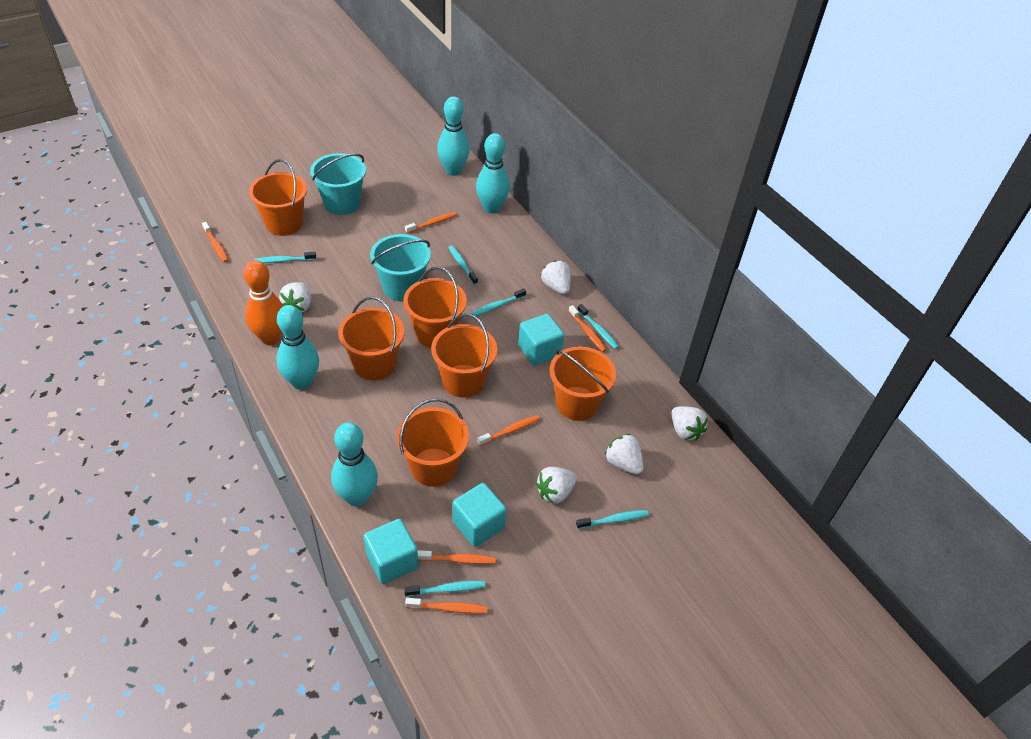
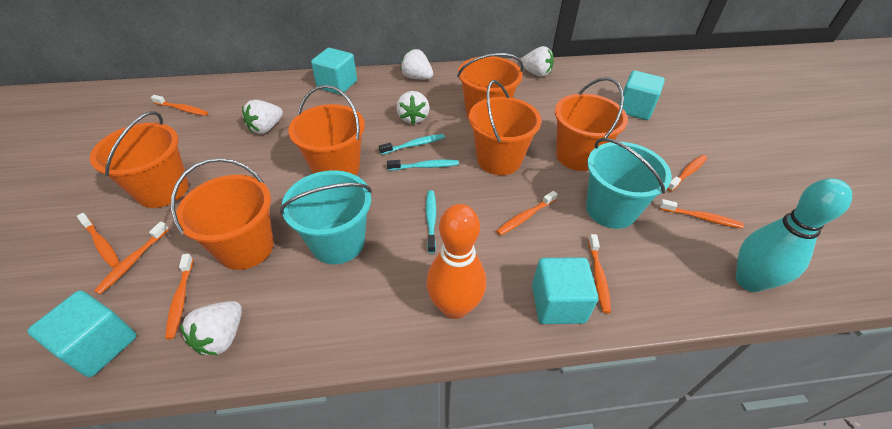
orange toothbrush: 6 -> 8
turquoise bowling pin: 4 -> 1
turquoise cube: 3 -> 4
turquoise toothbrush: 6 -> 3

